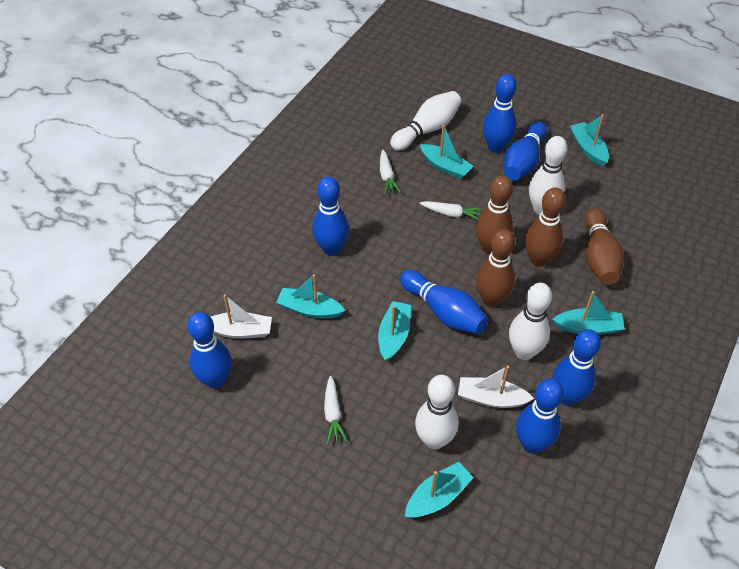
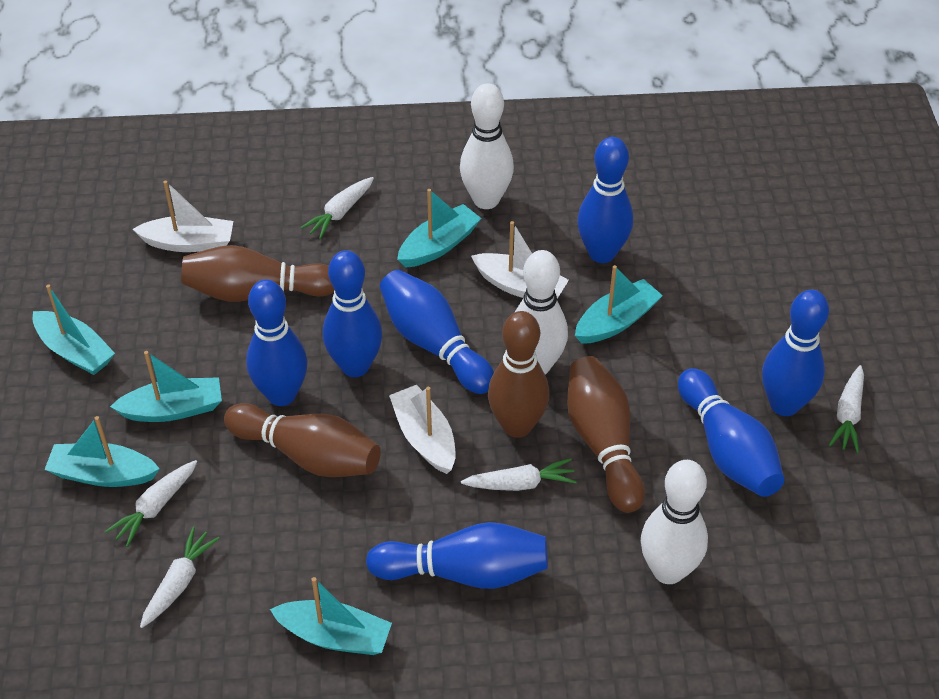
white boat: 2 -> 3
white bowling pin: 4 -> 3
white carrot: 3 -> 5

